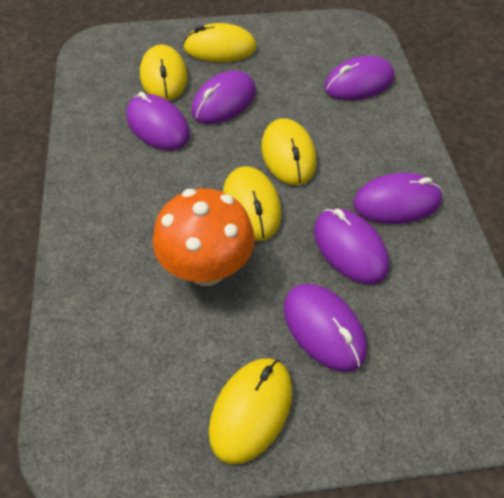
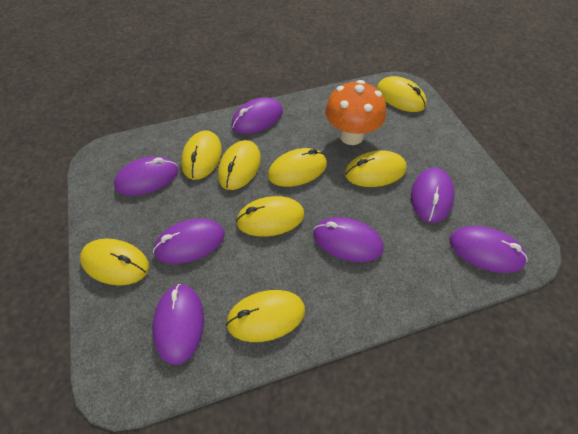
purple mouse: 6 -> 7
yellow mouse: 5 -> 8

